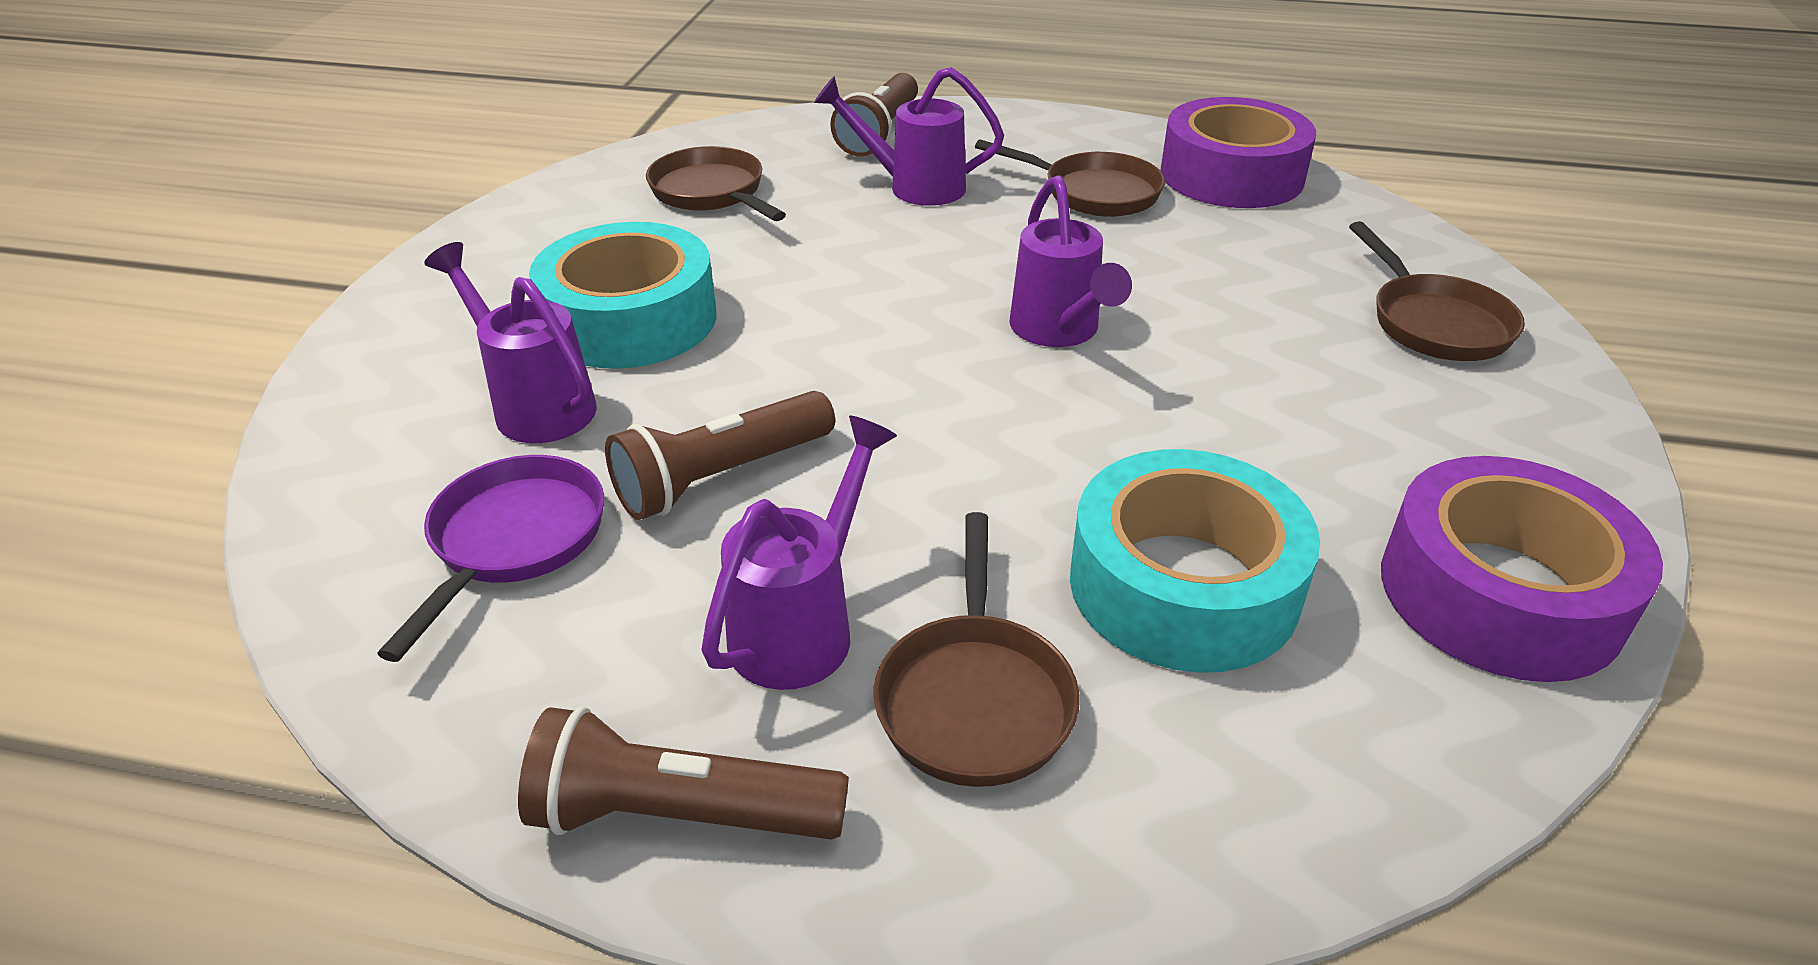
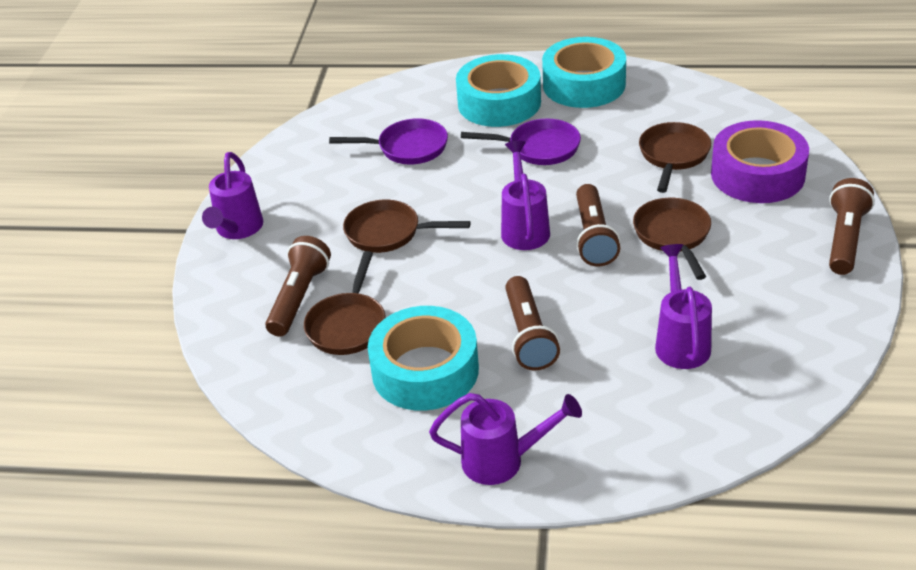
brown flashlight: 3 -> 4
purple pan: 1 -> 2
purple tape: 2 -> 1
turquoise tape: 2 -> 3

